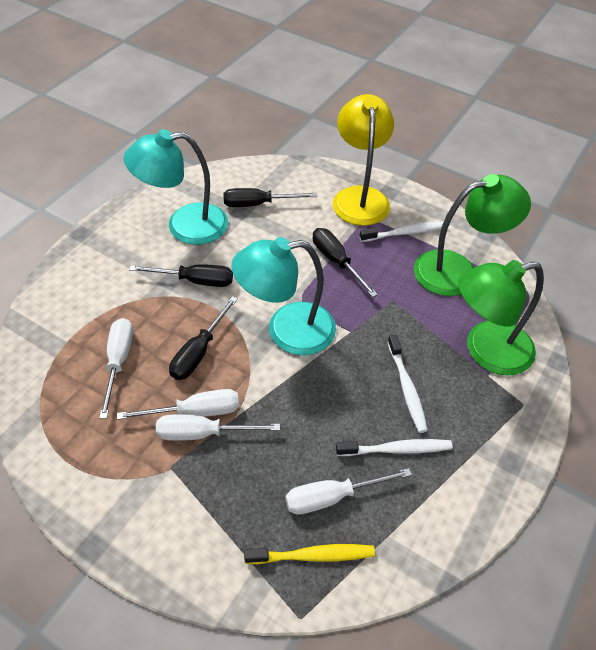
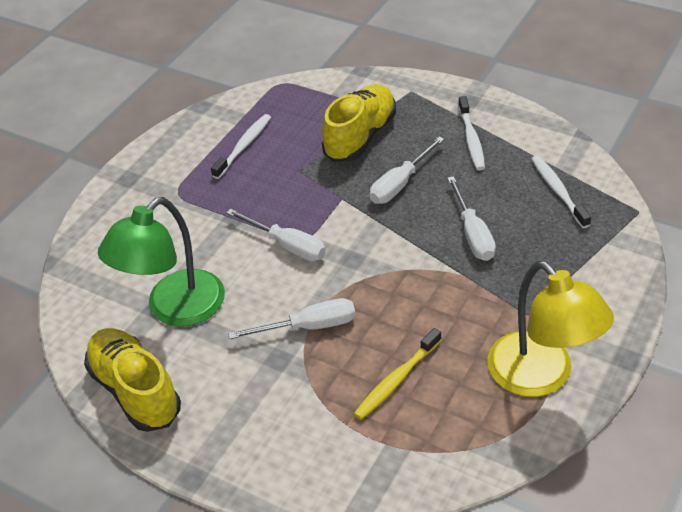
black screwdriver: 4 -> 0
green lamp: 2 -> 1
turquoise lamp: 2 -> 0
yellow shoe: 0 -> 2

